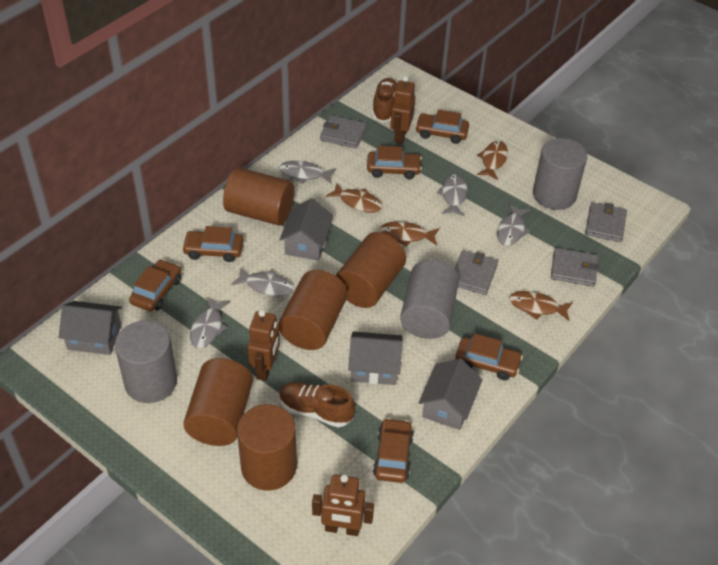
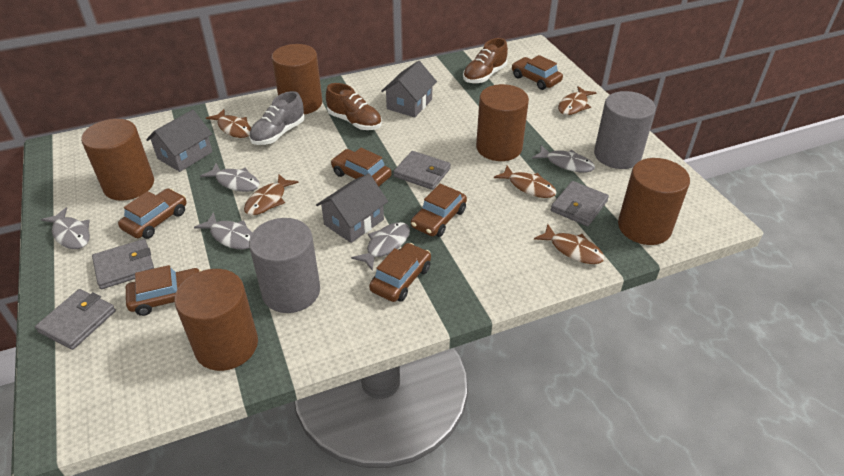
brown fish: 4 -> 5
brown robot: 3 -> 0
grey cylinder: 3 -> 2
grey house: 4 -> 3
grey shoe: 0 -> 1

